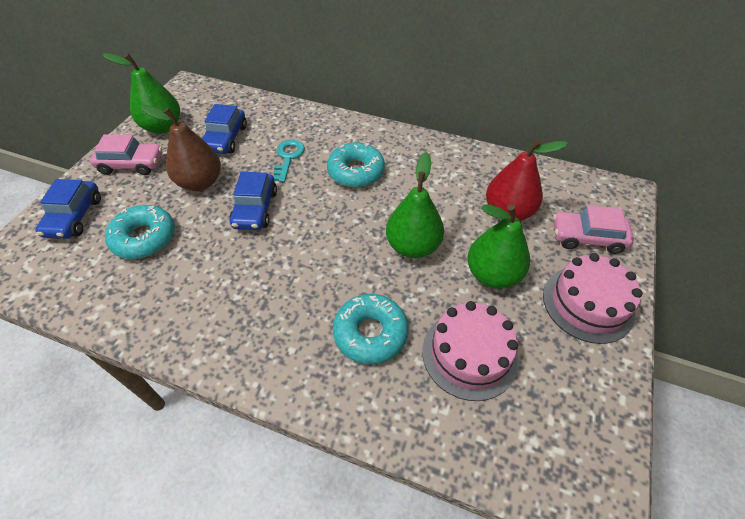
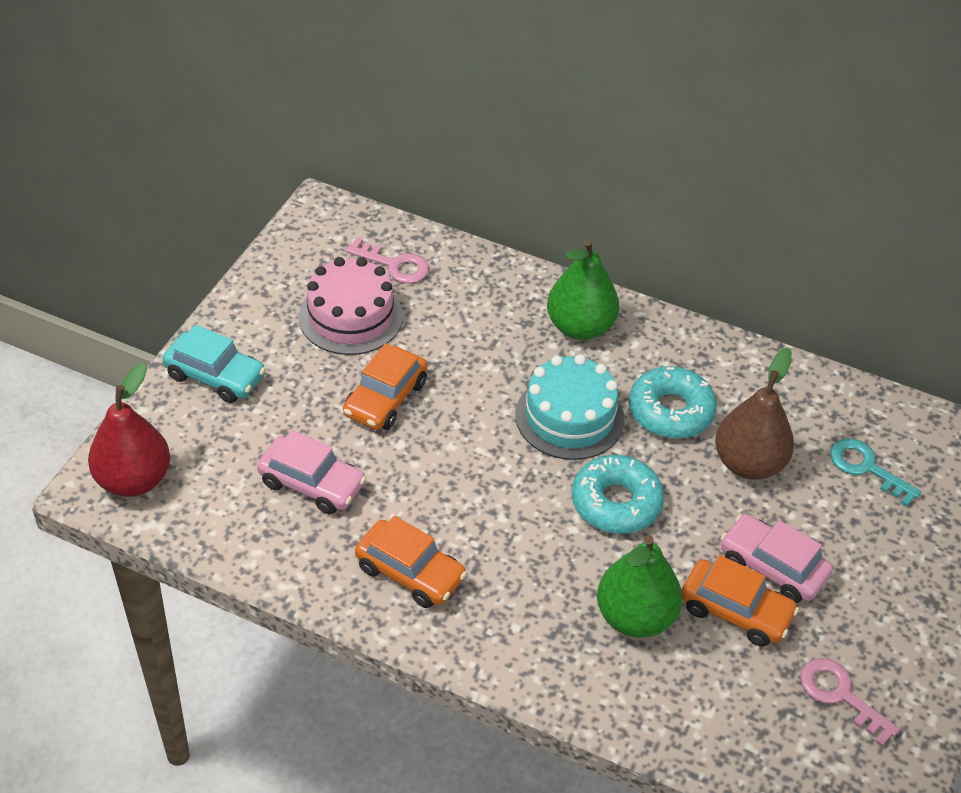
blue car: 3 -> 0
green pear: 3 -> 2
orange car: 0 -> 3
pink cake: 2 -> 1
pink key: 0 -> 2
turquoise cake: 0 -> 1
turquoise car: 0 -> 1
turquoise donut: 3 -> 2

